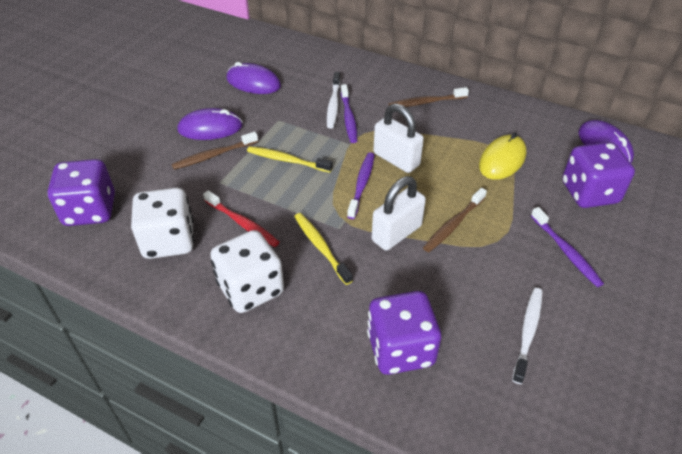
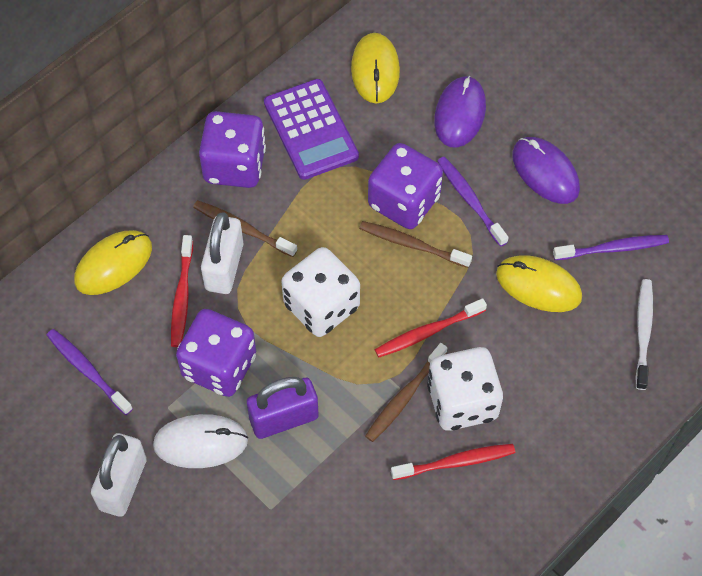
purple calculator: 0 -> 1
purple mouse: 3 -> 2
purple padlock: 0 -> 1
red toothbrush: 1 -> 3
white mouse: 0 -> 1
white toothbrush: 2 -> 1
yellow mouse: 1 -> 3
yellow toothbrush: 2 -> 0

